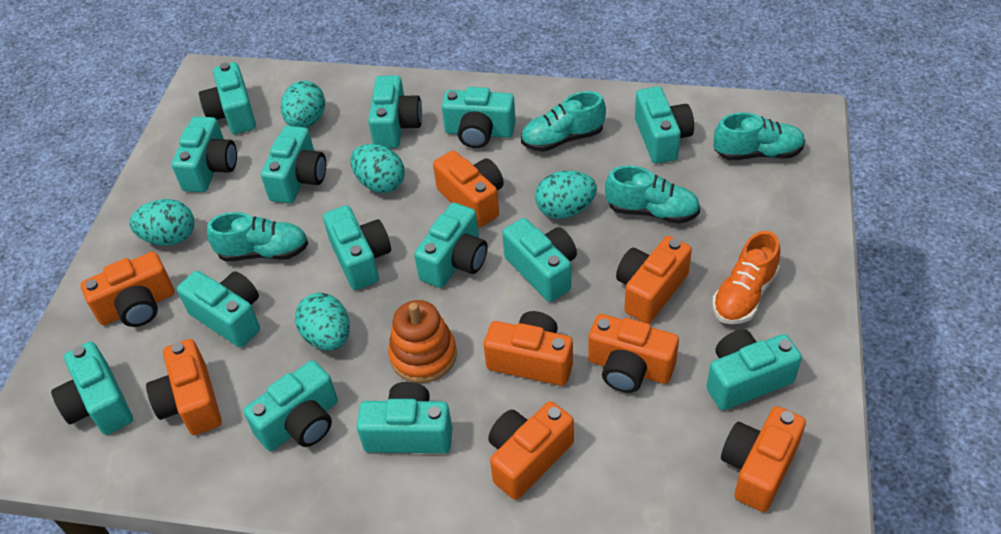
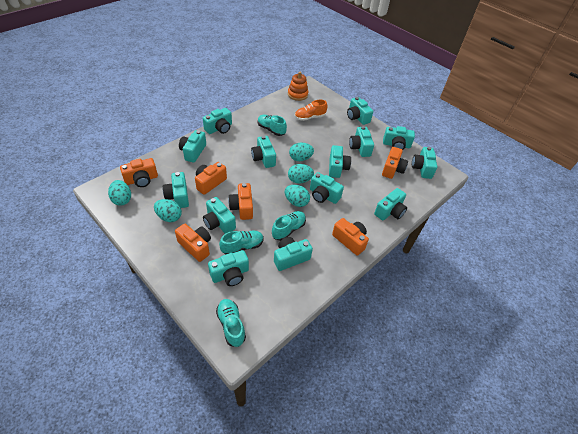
orange camera: 8 -> 6

